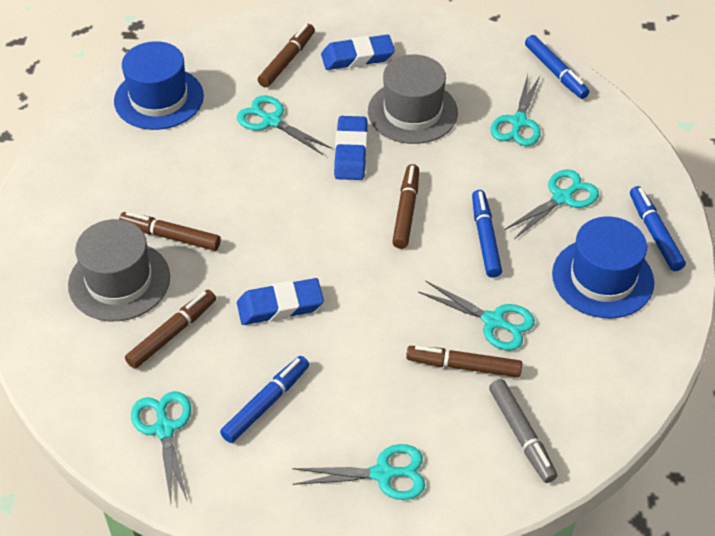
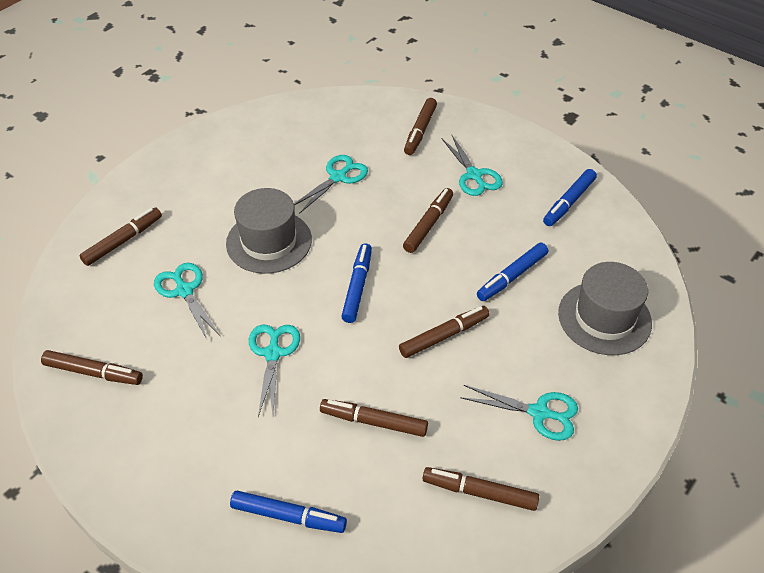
blue eraser: 3 -> 0
blue hat: 2 -> 0
brown marker: 5 -> 7
grey marker: 1 -> 0
turquoise scissors: 6 -> 5

